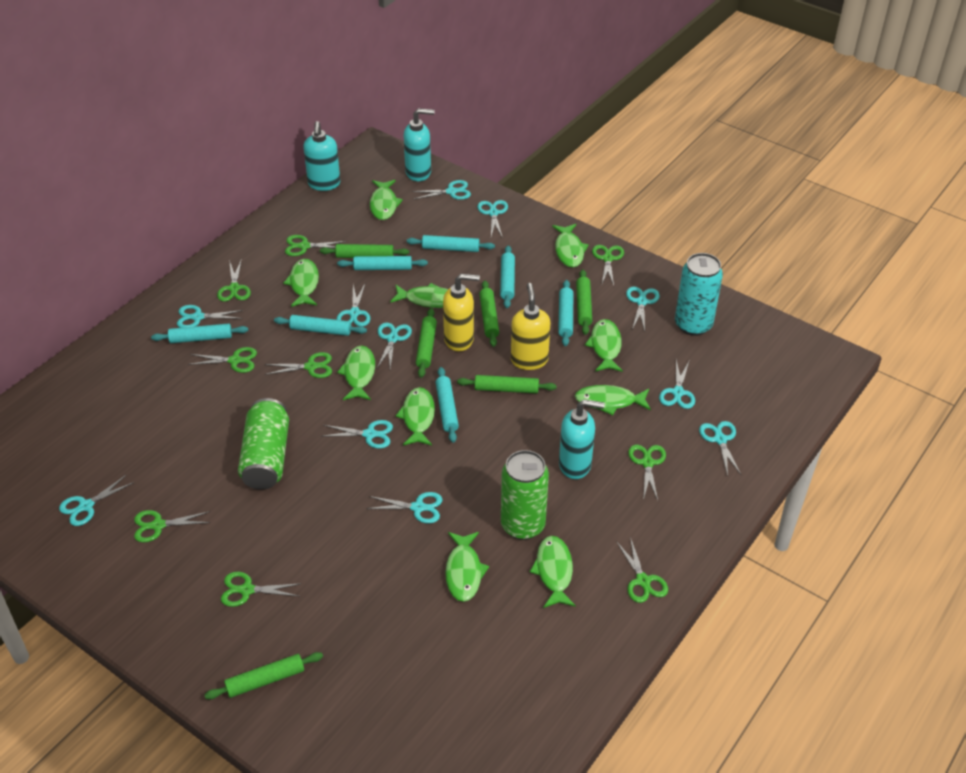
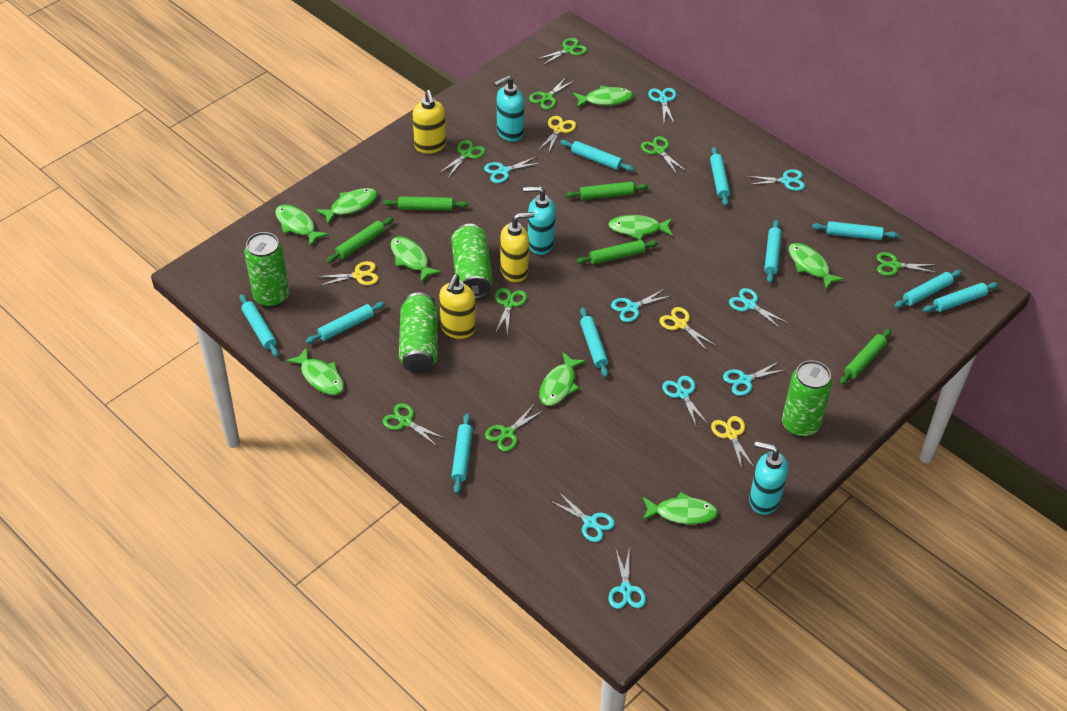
green can: 2 -> 4
green fish: 10 -> 9
green rolling pin: 6 -> 5
green scissors: 9 -> 8
turquoise can: 1 -> 0
turquoise rolling pin: 7 -> 10
turquoise scissors: 11 -> 9
yellow scissors: 0 -> 4
yellow soap dispenser: 2 -> 3

